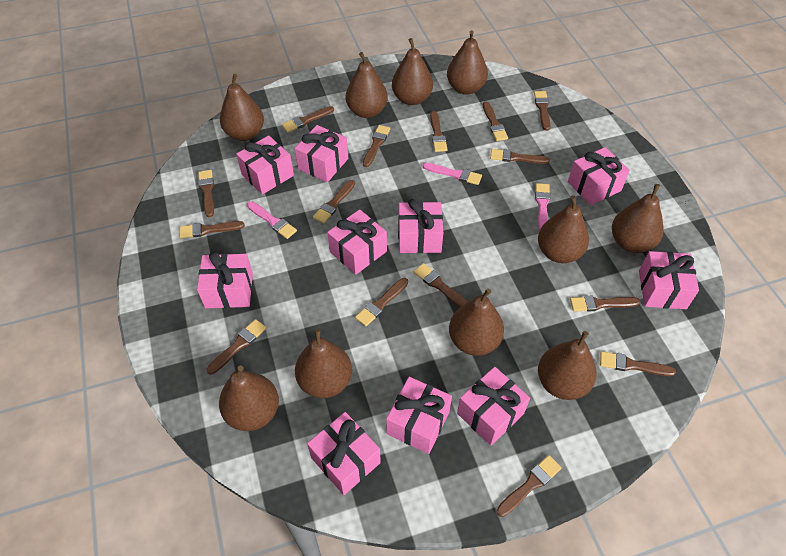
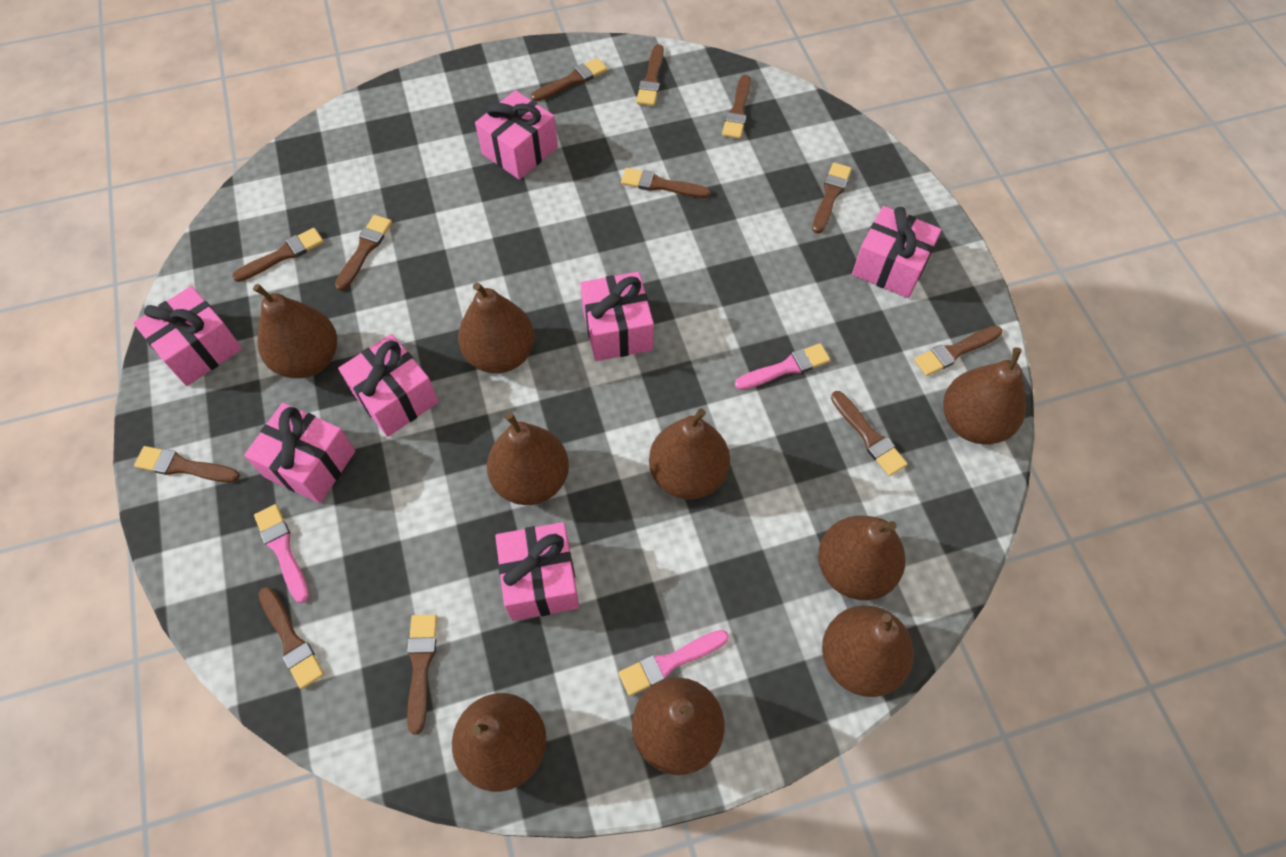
brown brush: 15 -> 12
brown pear: 10 -> 9
pink gift: 10 -> 7

